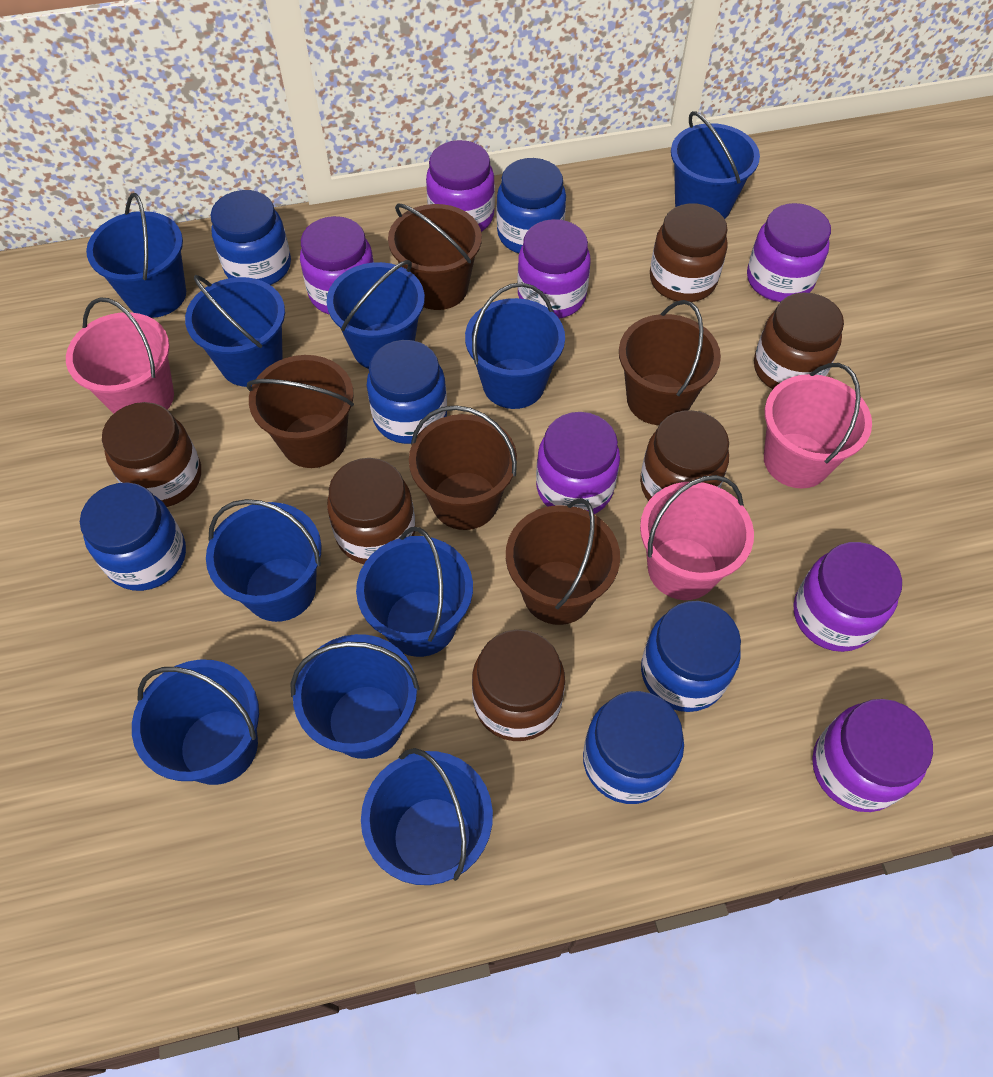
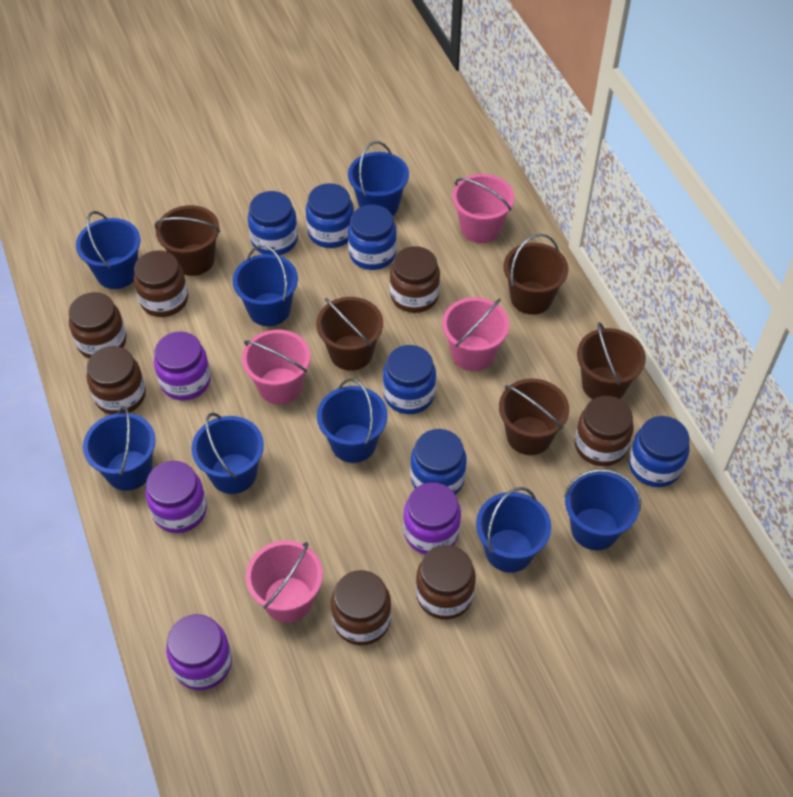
blue bucket: 10 -> 8
brown jar: 6 -> 7
pink bucket: 3 -> 4
purple jar: 7 -> 4

